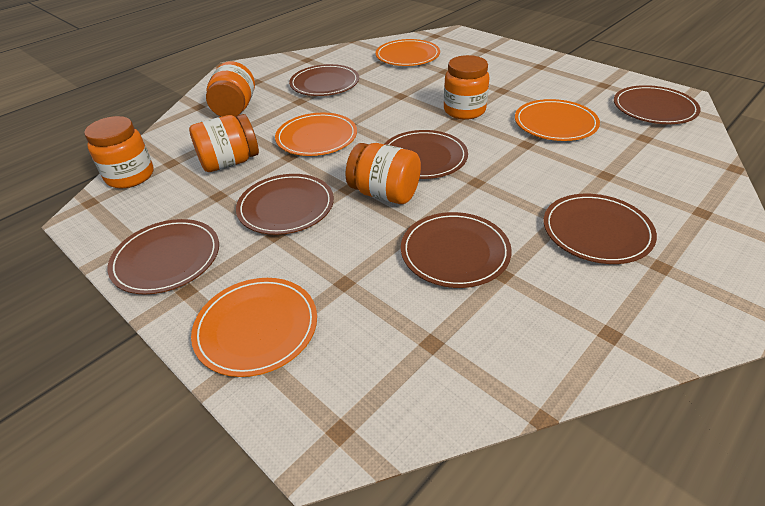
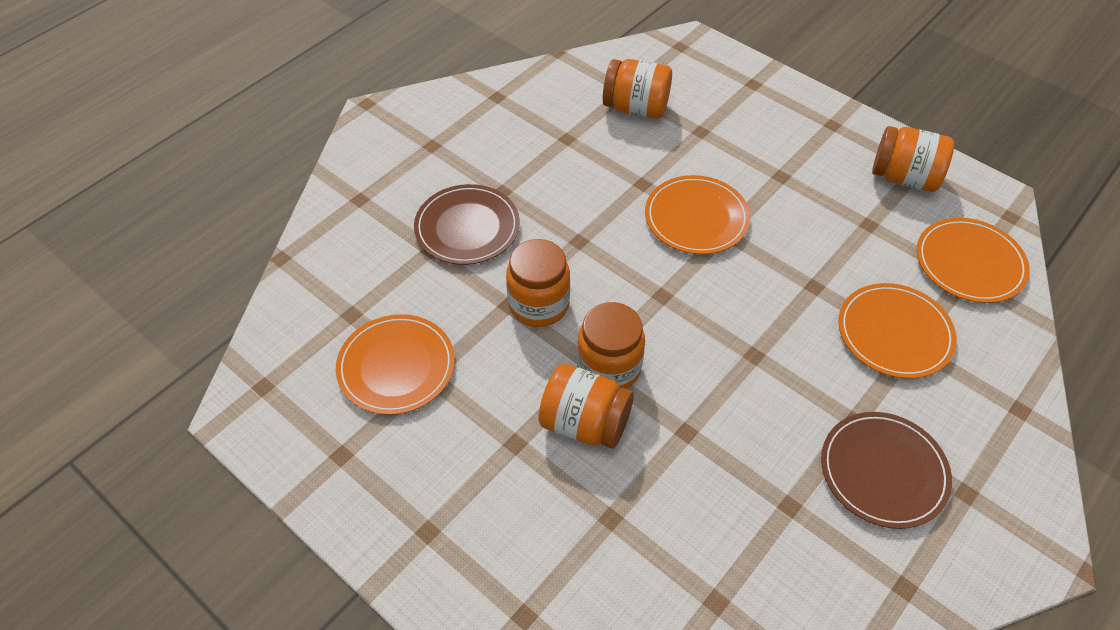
brown plate: 7 -> 2

